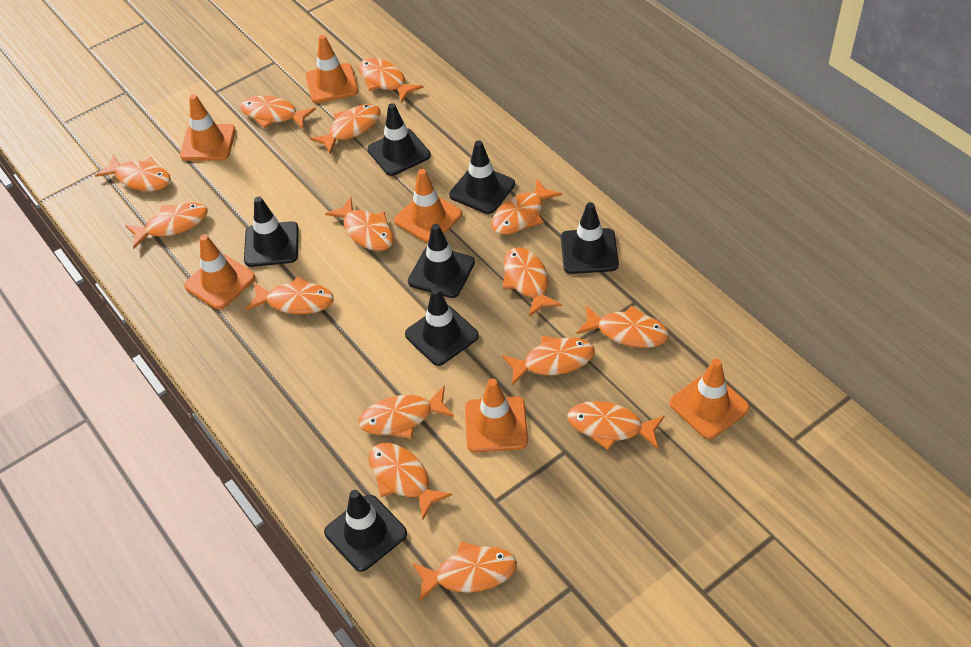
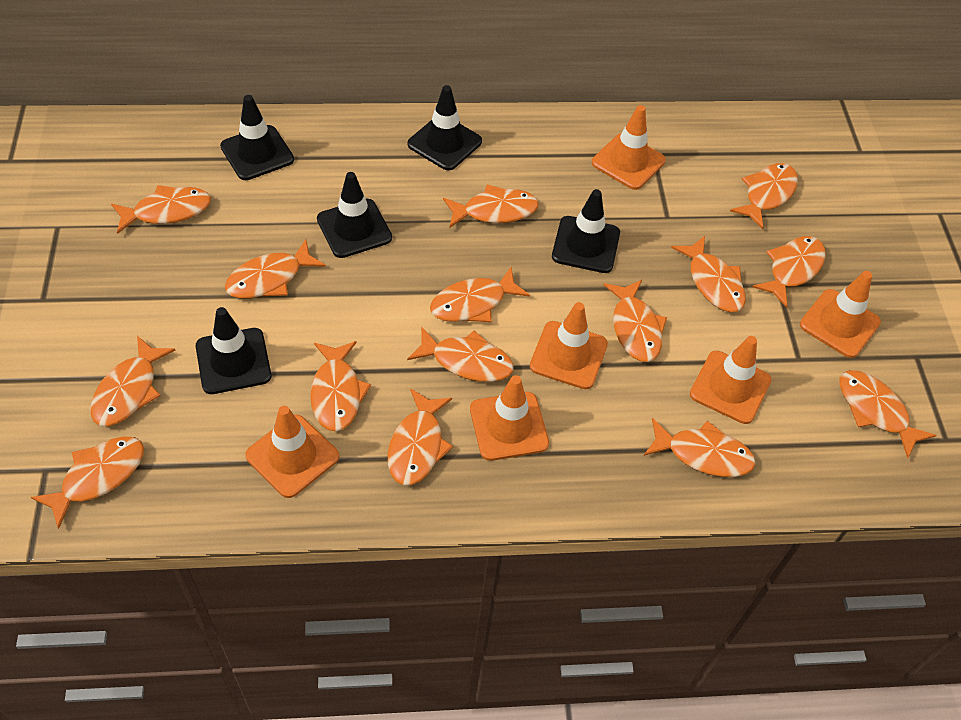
black traffic cone: 7 -> 5

